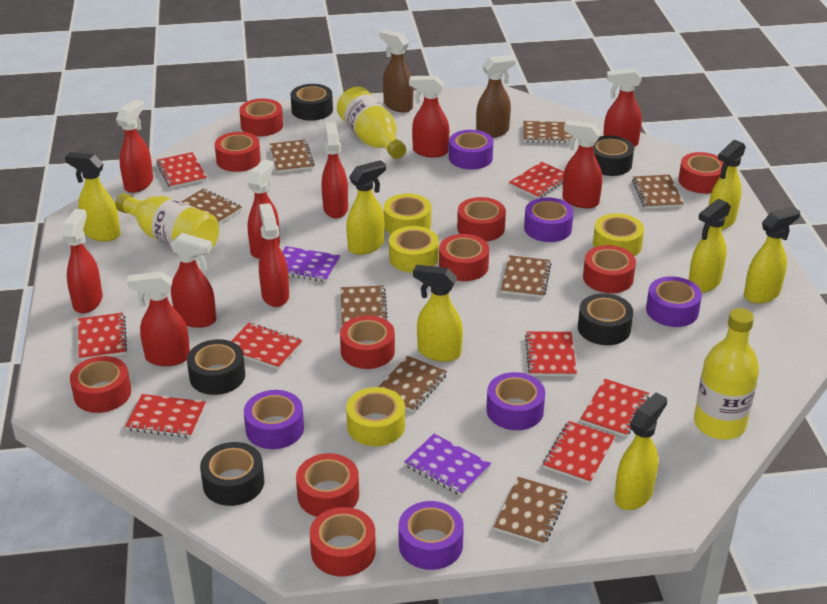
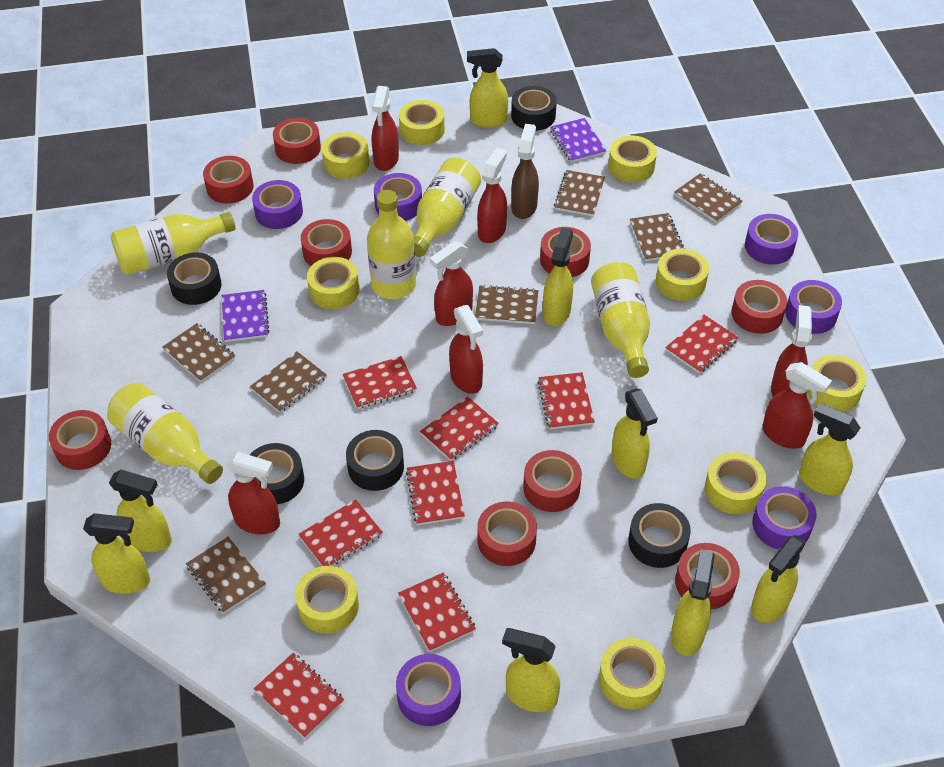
brown notebook: 8 -> 7
brown spray bottle: 2 -> 1
red spray bottle: 10 -> 7
red tape: 10 -> 9
yellow bottle: 3 -> 5
yellow spray bottle: 7 -> 9
yellow tape: 4 -> 9

